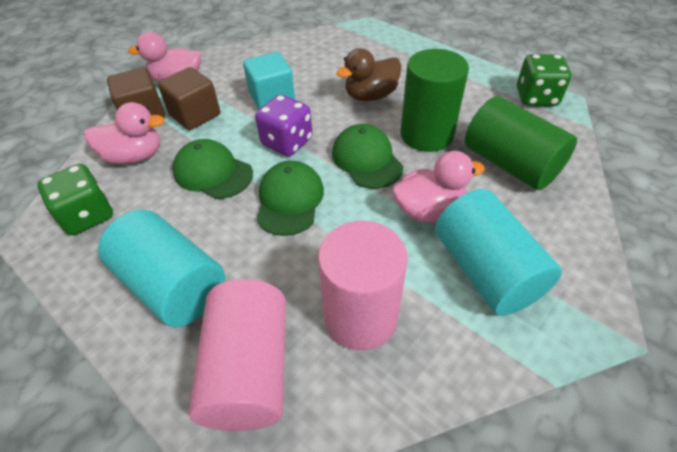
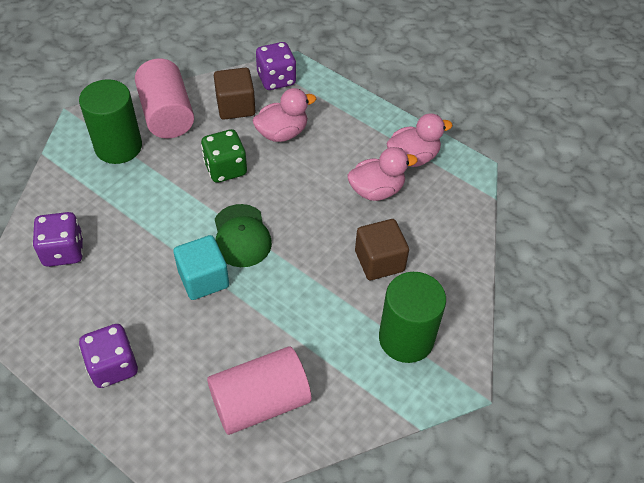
brown duck: 1 -> 0
green cap: 3 -> 1
green dice: 2 -> 1
purple dice: 1 -> 3
turquoise cylinder: 2 -> 0

